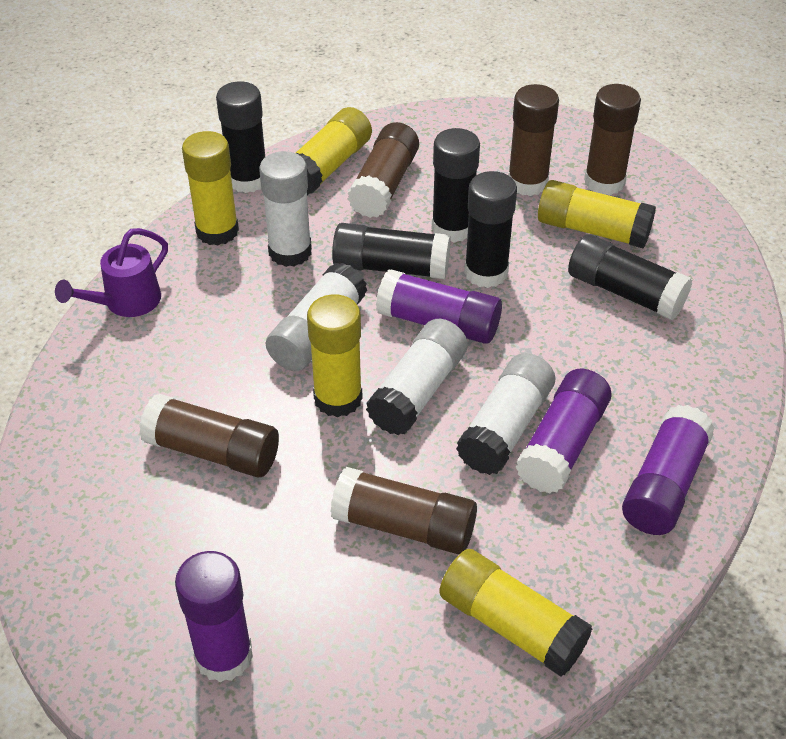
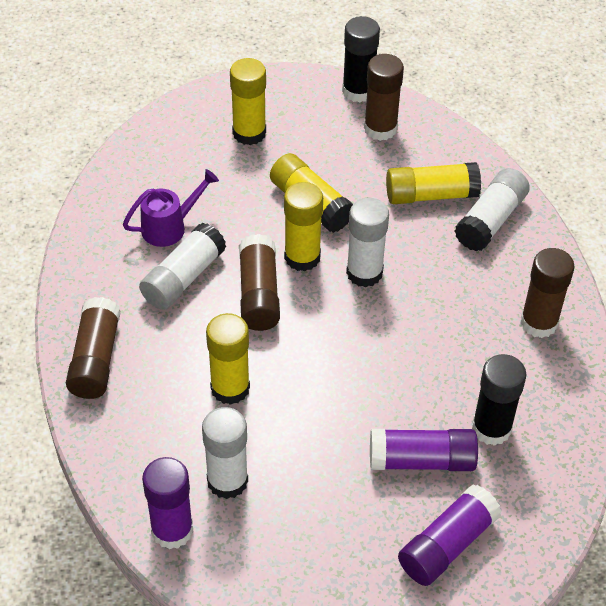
black glue stick: 5 -> 2
brown glue stick: 5 -> 4
purple glue stick: 4 -> 3

